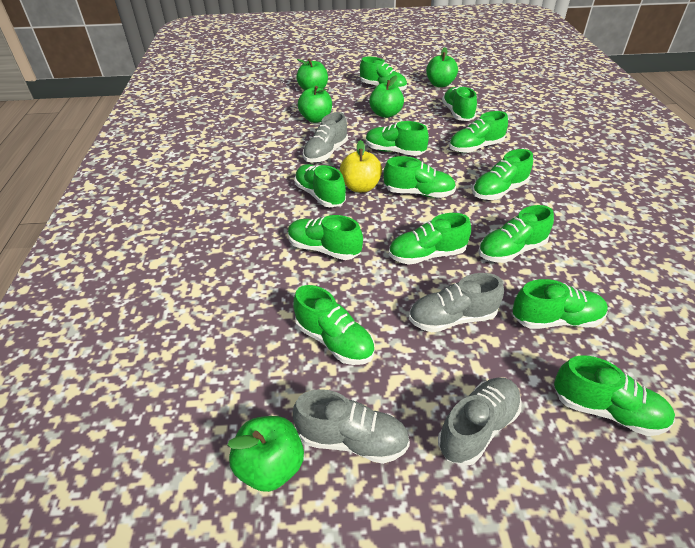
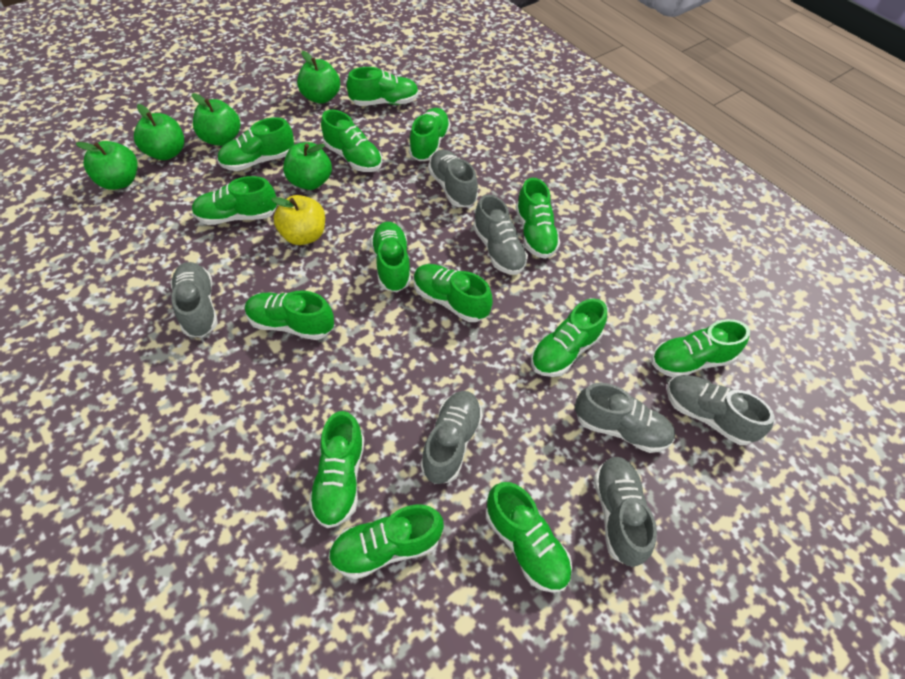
green shoe: 13 -> 14
grey shoe: 4 -> 7

